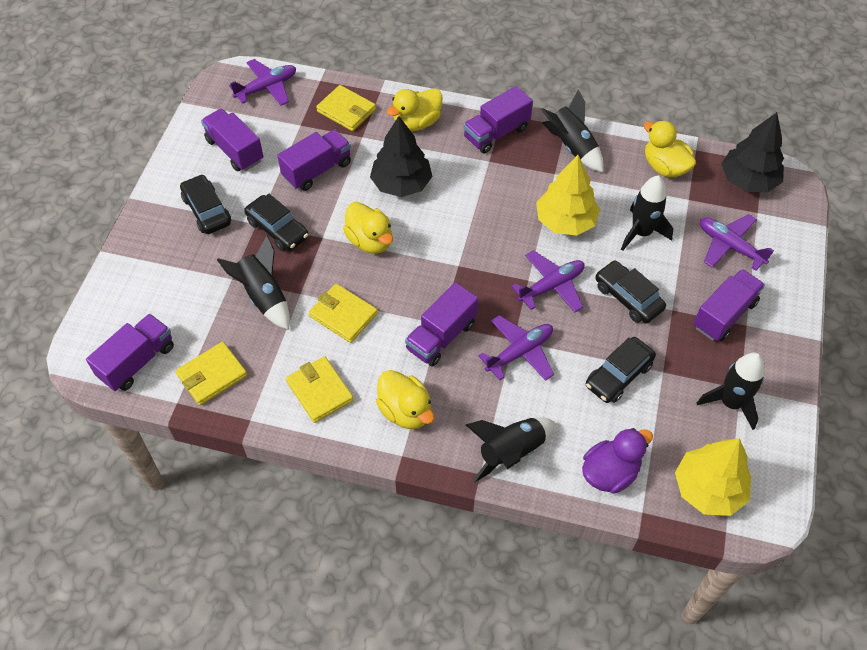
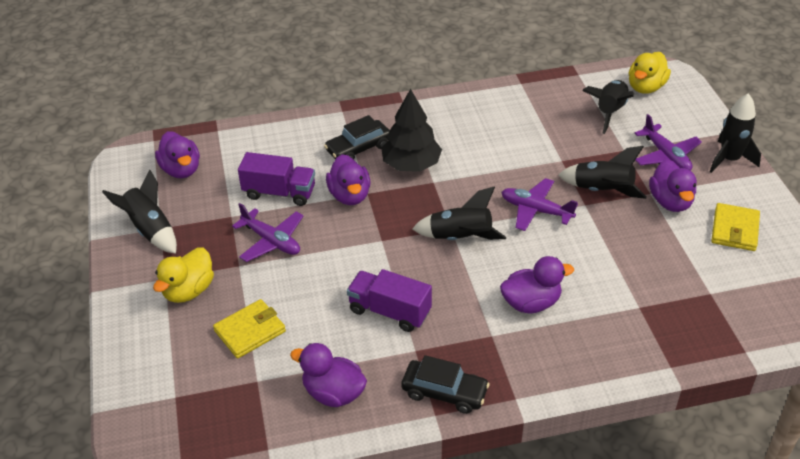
black car: 4 -> 2
black tree: 2 -> 1
purple duck: 1 -> 5
purple plane: 4 -> 3
purple truck: 6 -> 2
yellow duck: 4 -> 2
yellow tree: 2 -> 0
yellow wallet: 4 -> 2

